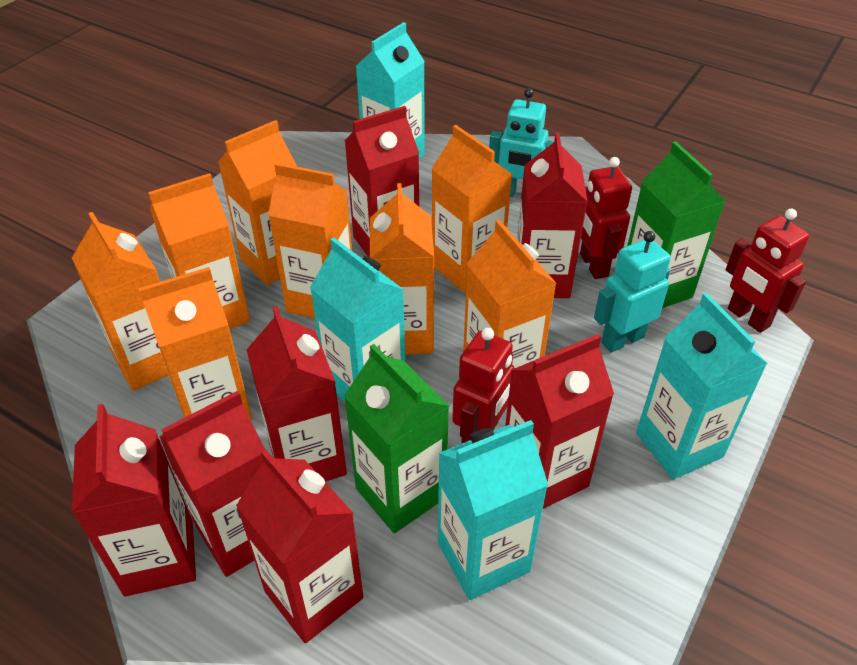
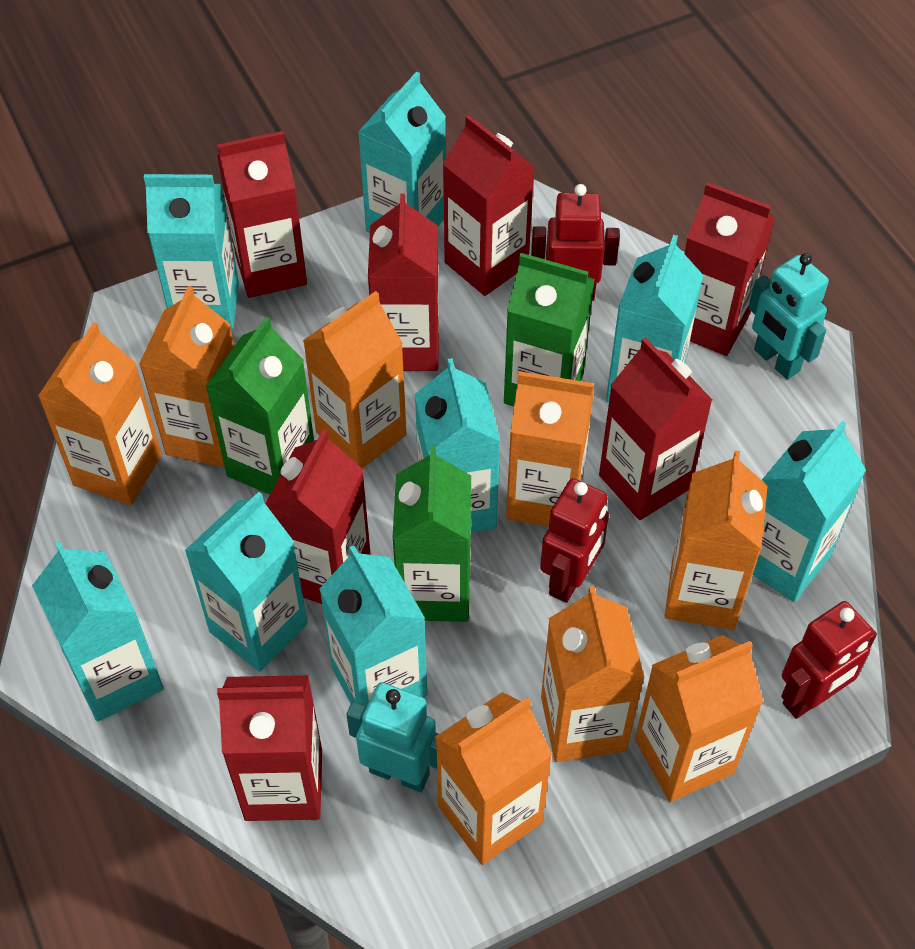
green carton: 2 -> 3
turquoise carton: 4 -> 8

